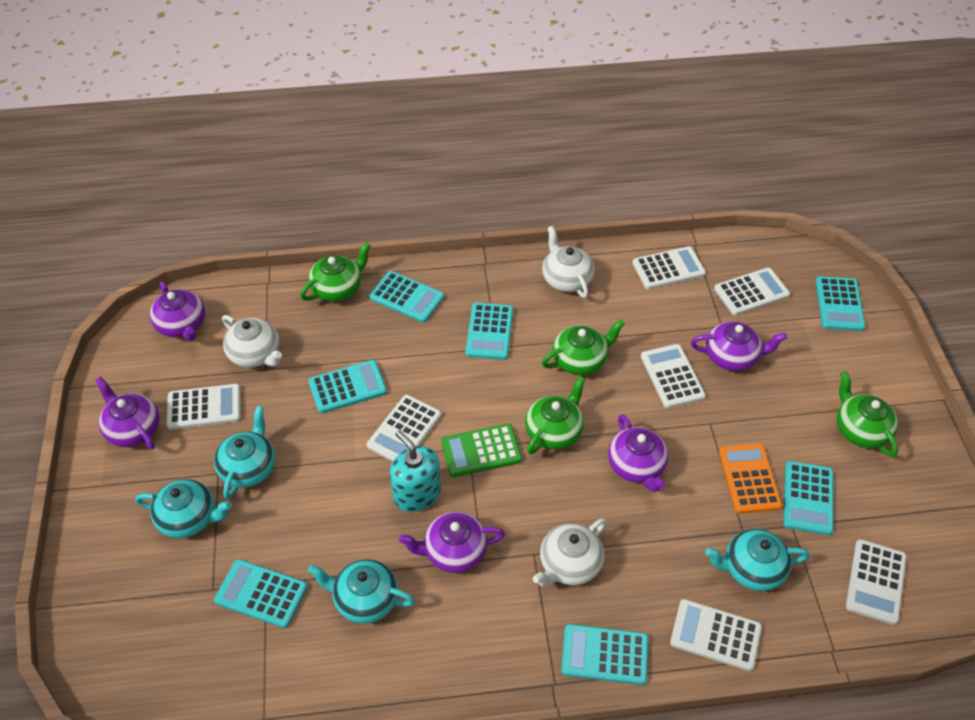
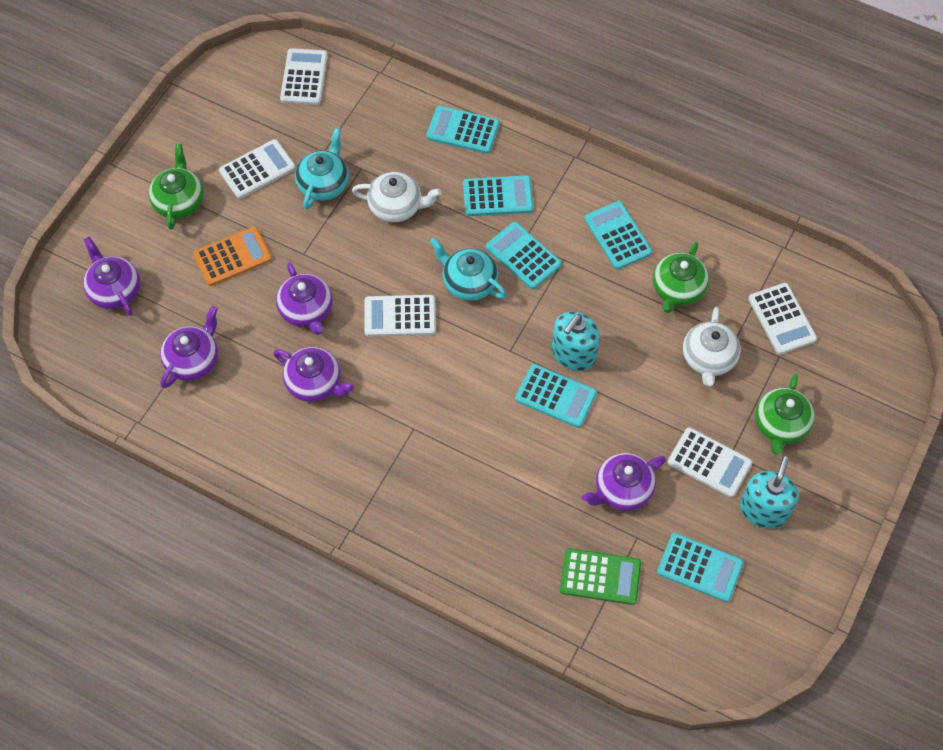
green teapot: 4 -> 3
turquoise calculator: 7 -> 6
turquoise soap dispenser: 1 -> 2
turquoise teapot: 4 -> 2
white calculator: 7 -> 5
white teapot: 3 -> 2

